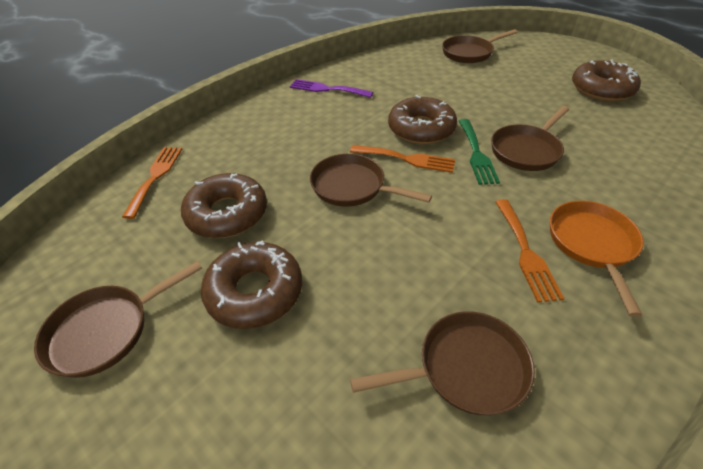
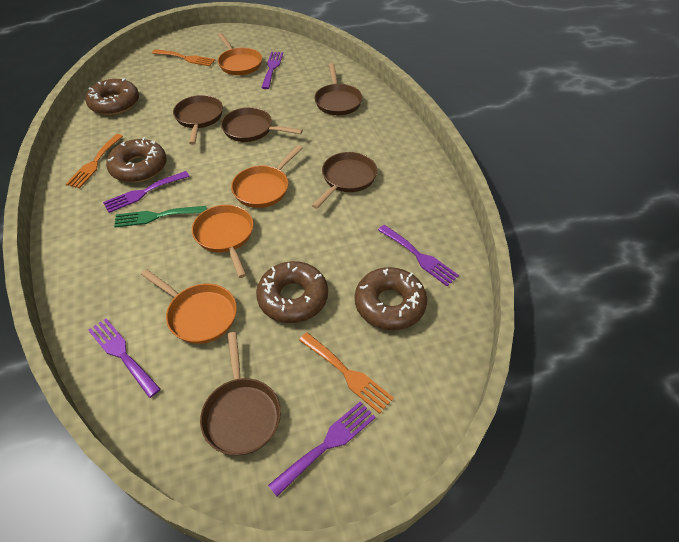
orange pan: 1 -> 4
purple fork: 1 -> 5

